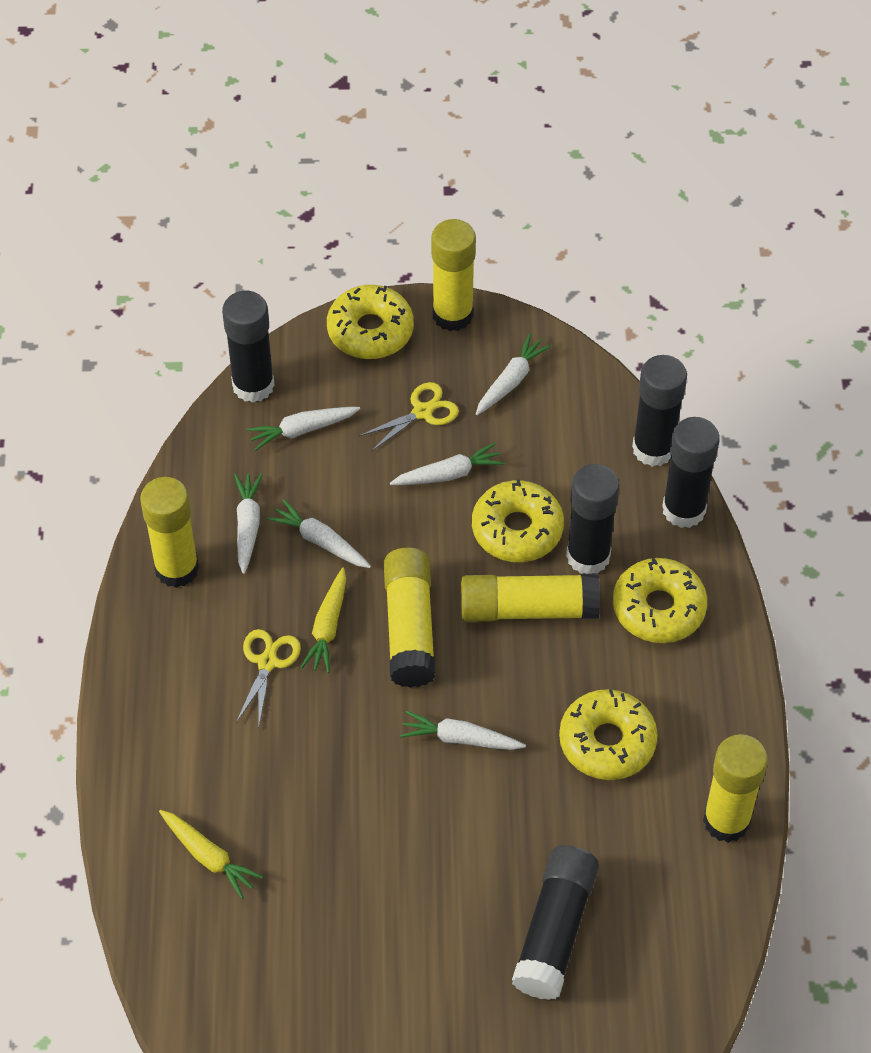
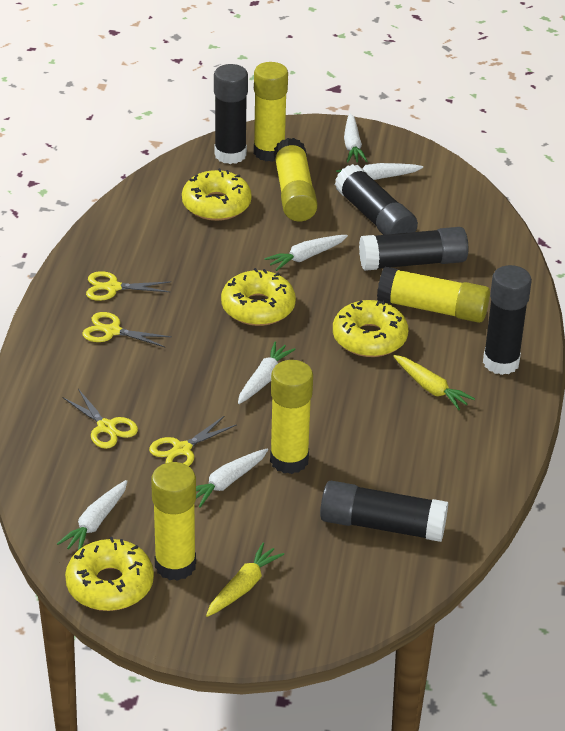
yellow scissors: 2 -> 4

